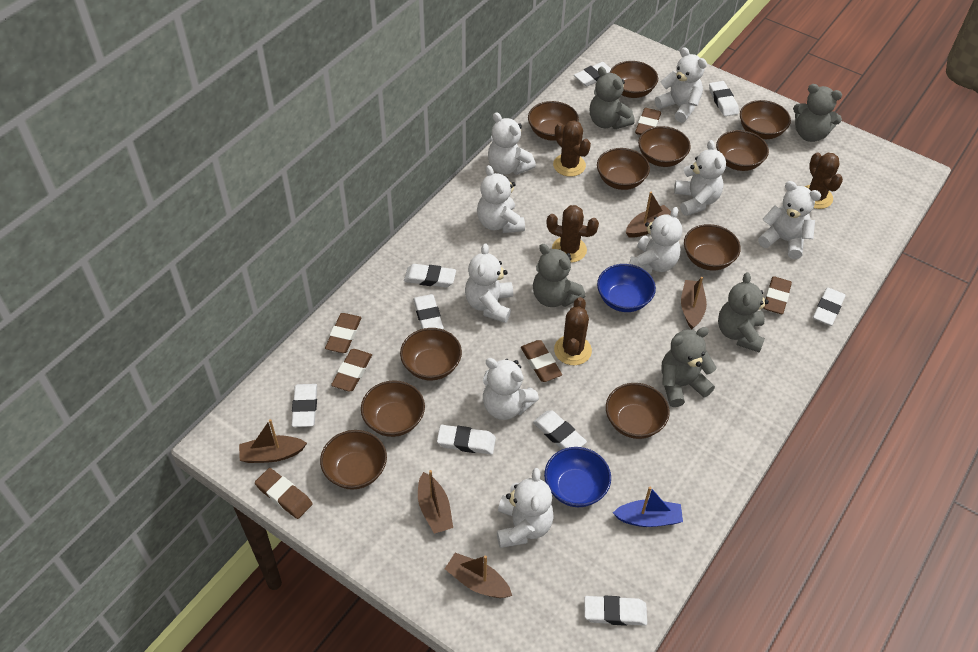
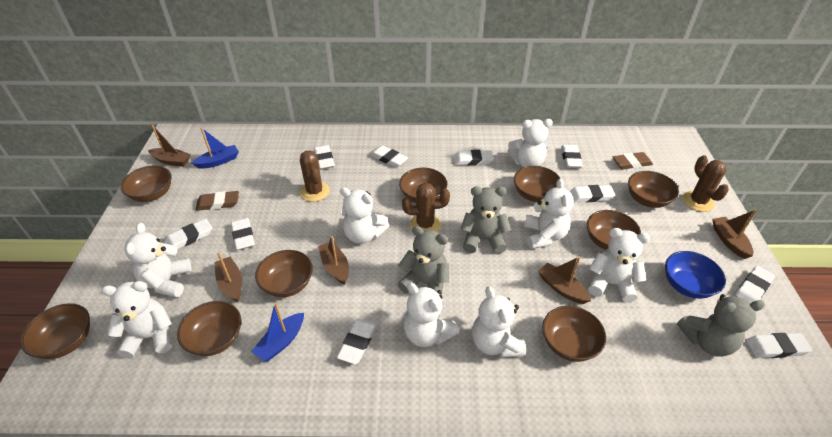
blue boat: 1 -> 2
blue bowl: 2 -> 1
brown bowl: 11 -> 9
brown cactus: 4 -> 3
brown eraser: 6 -> 2
grey teddy bear: 5 -> 3
white eraser: 9 -> 10
white teddy bear: 9 -> 8

